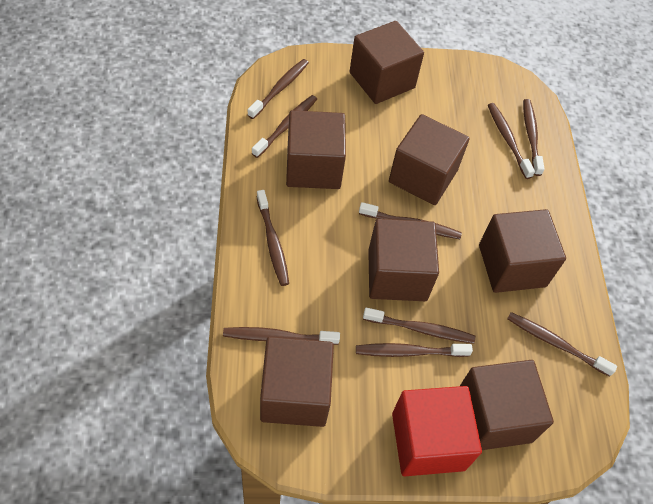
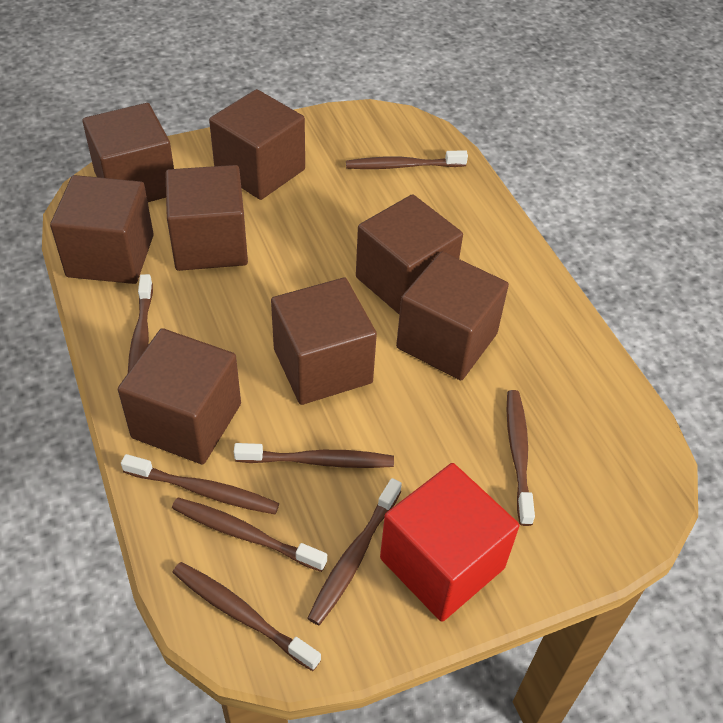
brown cube: 7 -> 8
brown toothbrush: 10 -> 8

